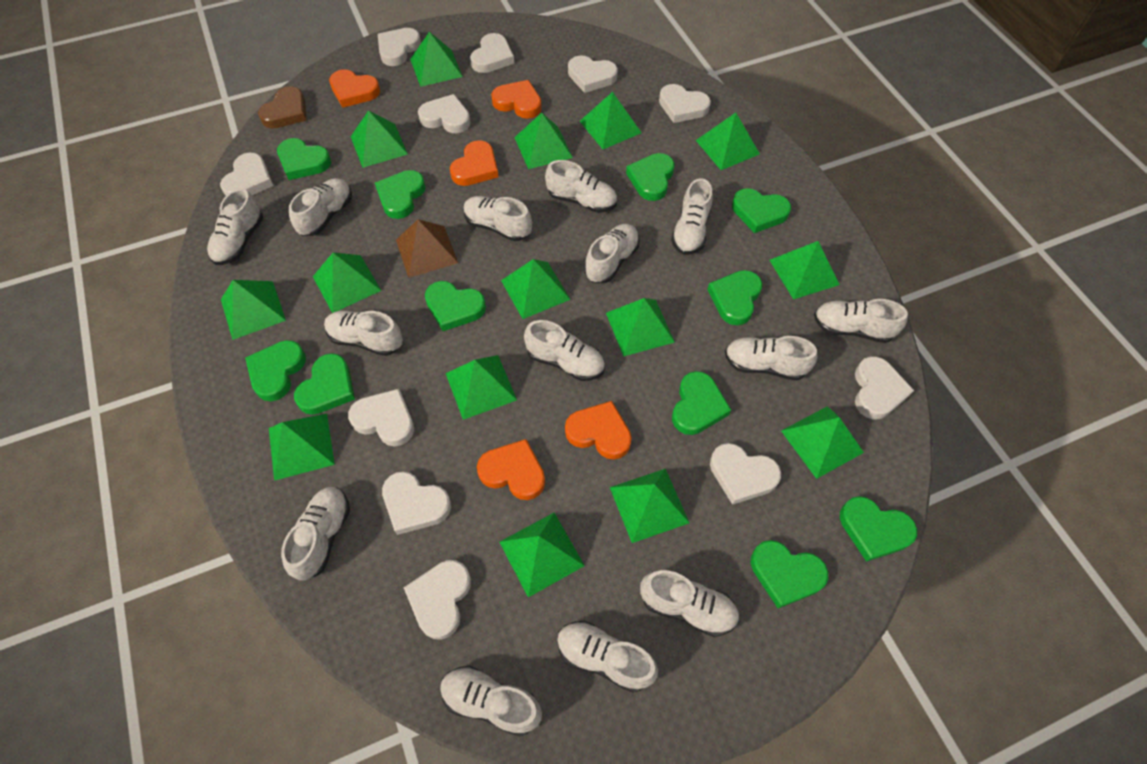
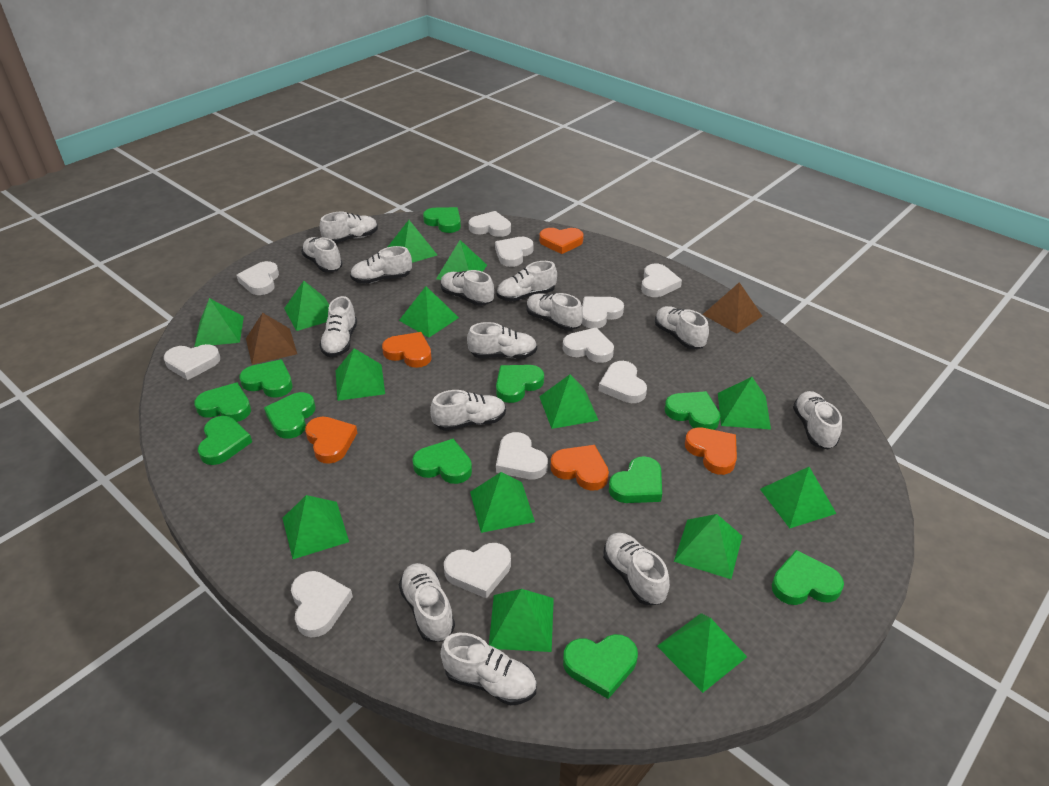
brown heart: 1 -> 0
brown pyramid: 1 -> 2
green pyramid: 15 -> 14

